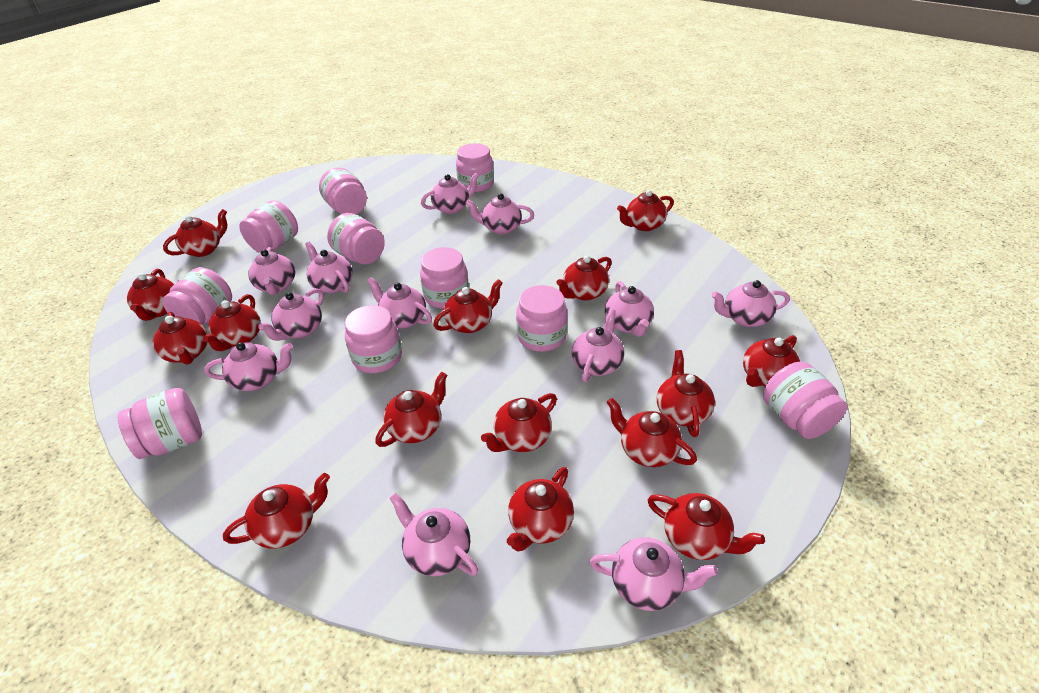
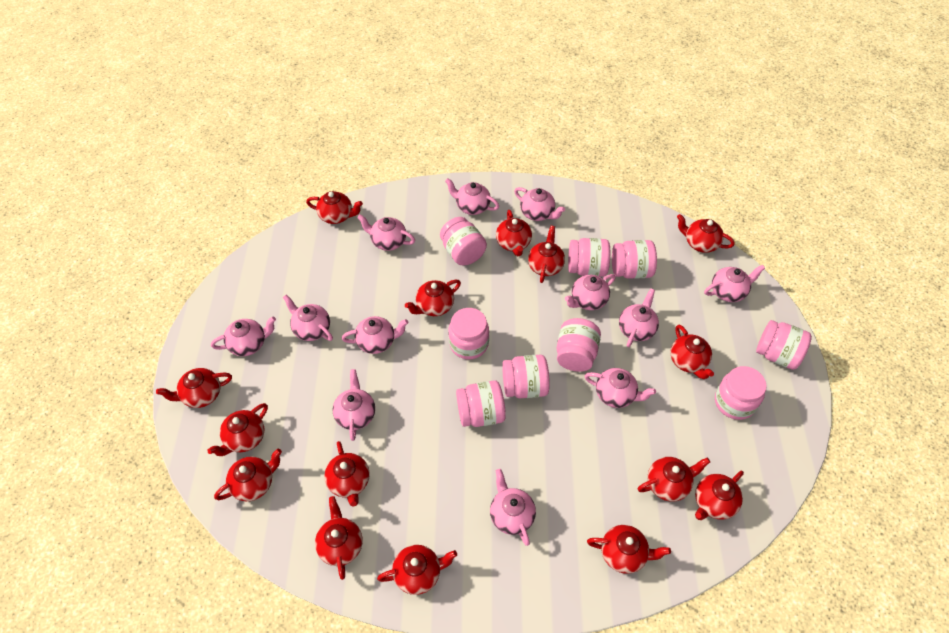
pink jar: 10 -> 9

